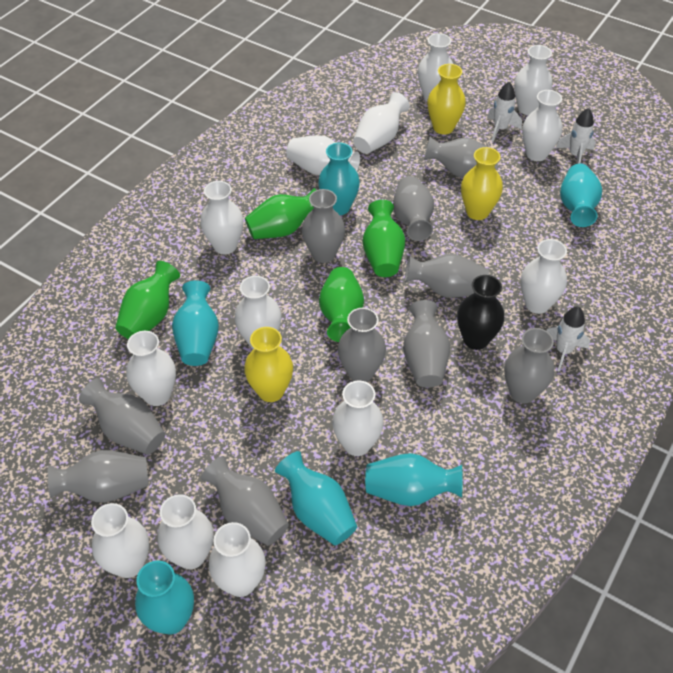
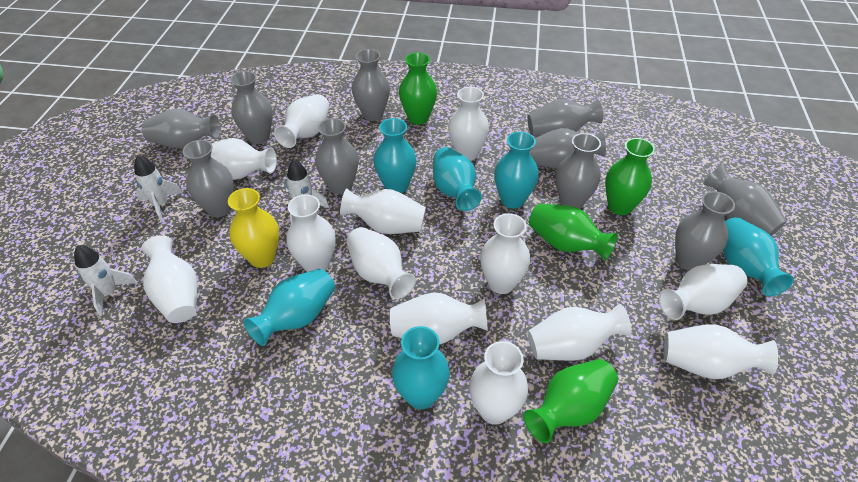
black vase: 1 -> 0
yellow vase: 3 -> 1

